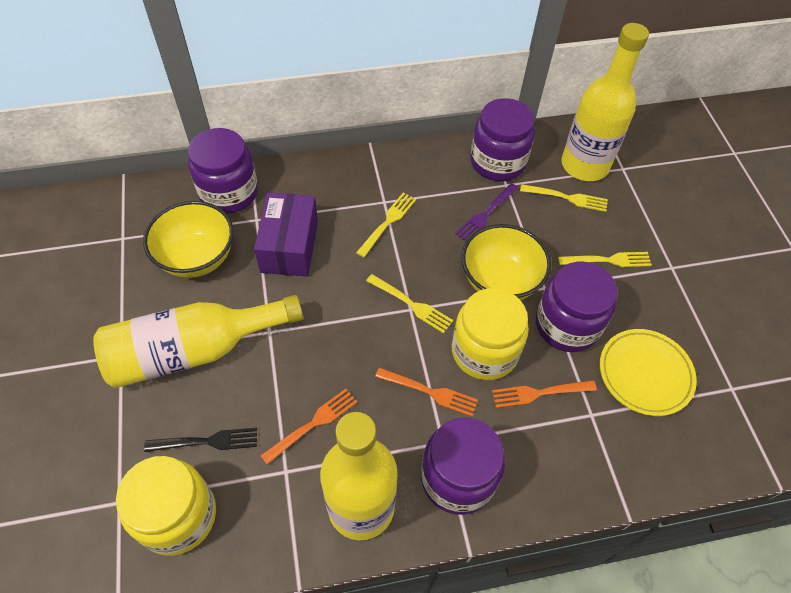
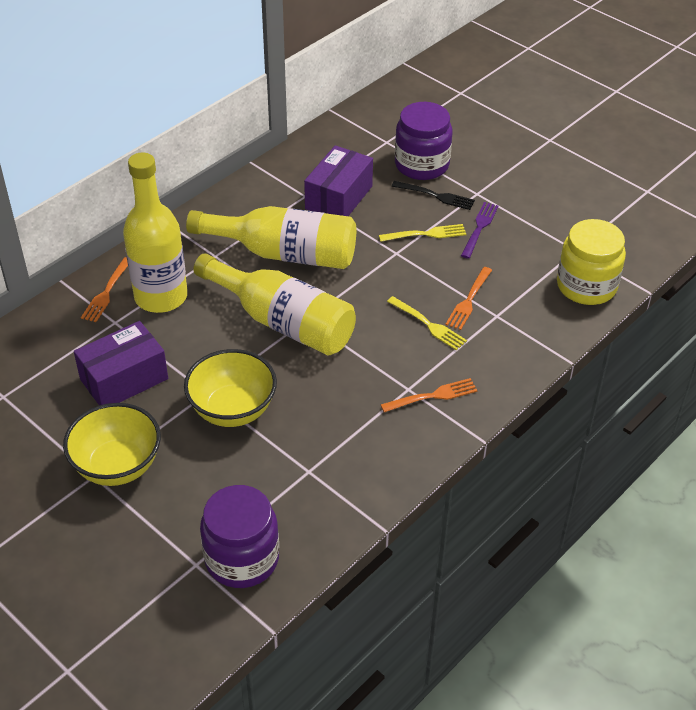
purple box: 1 -> 2
purple jar: 4 -> 2
yellow fork: 4 -> 2
yellow jar: 2 -> 1
yellow plate: 1 -> 0

